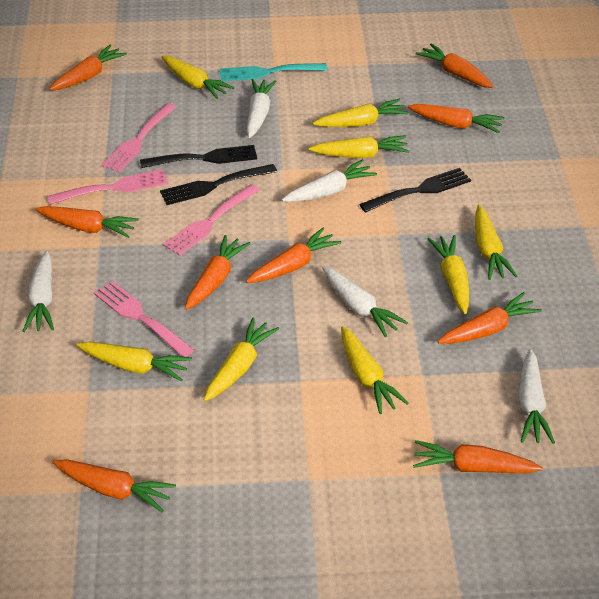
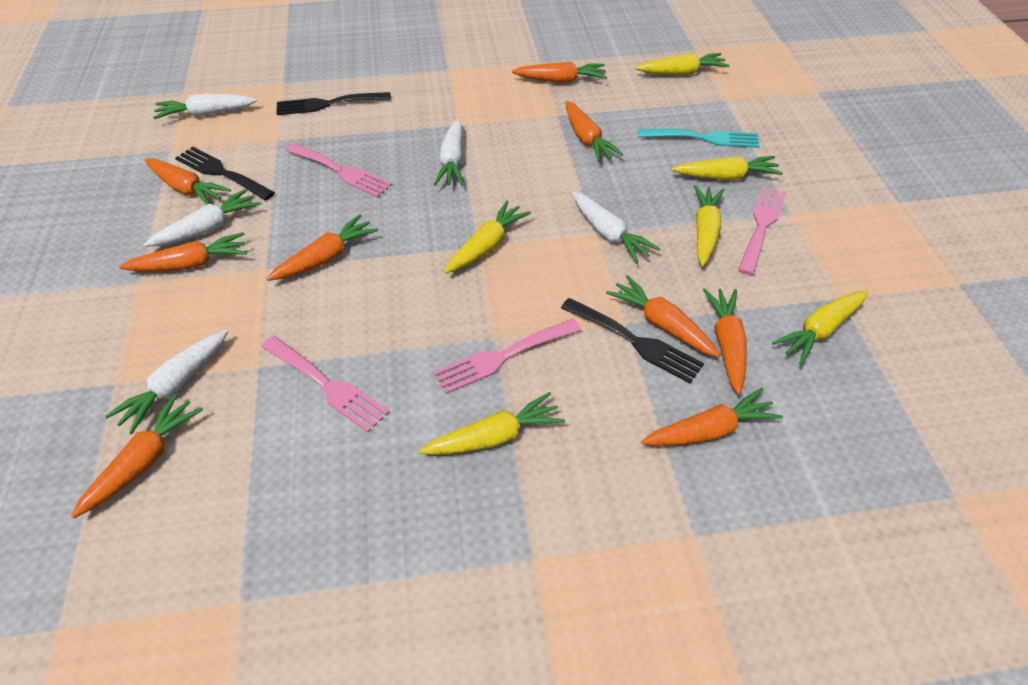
yellow carrot: 8 -> 6

